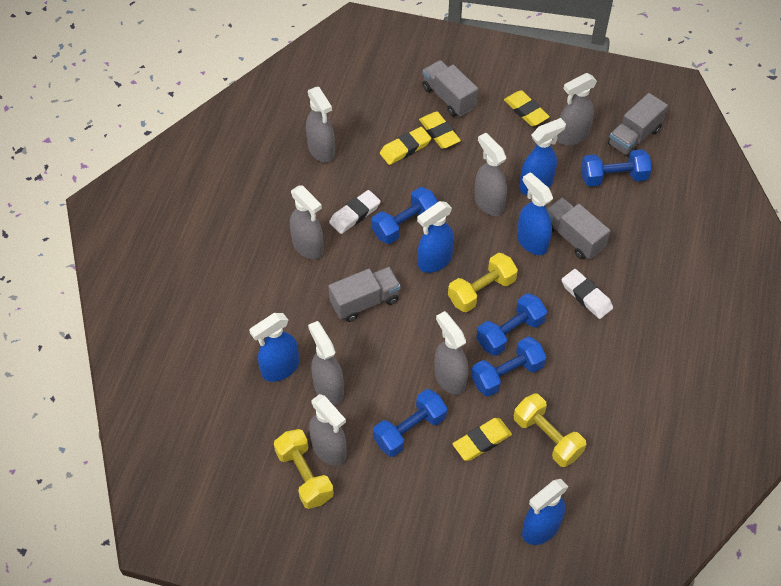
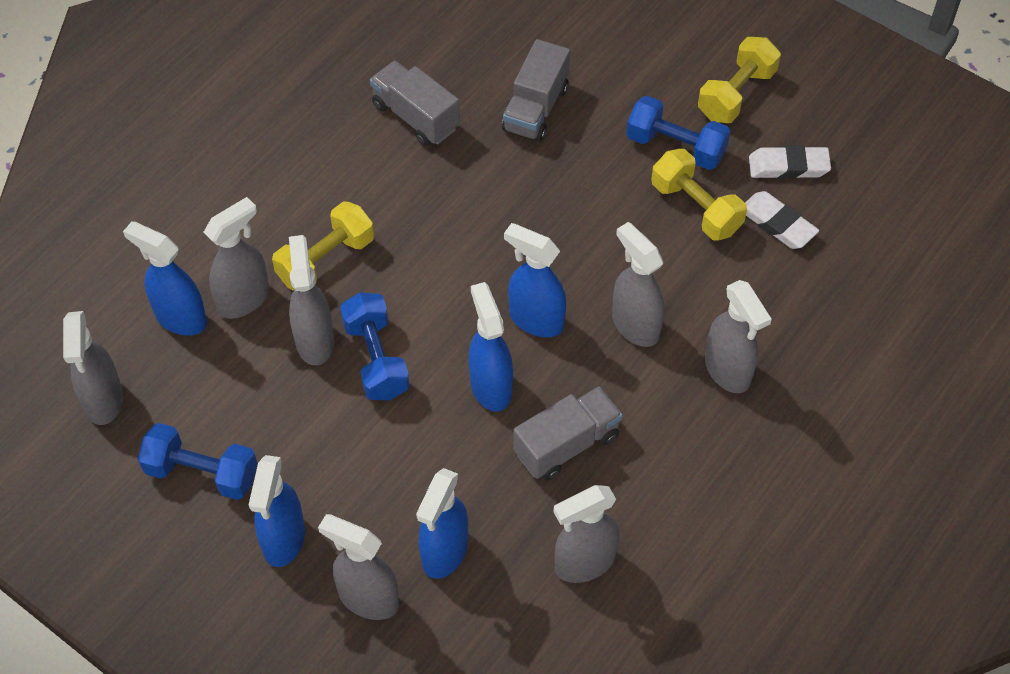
blue dumbbell: 5 -> 3
grey truck: 4 -> 3
yellow eraser: 4 -> 0

